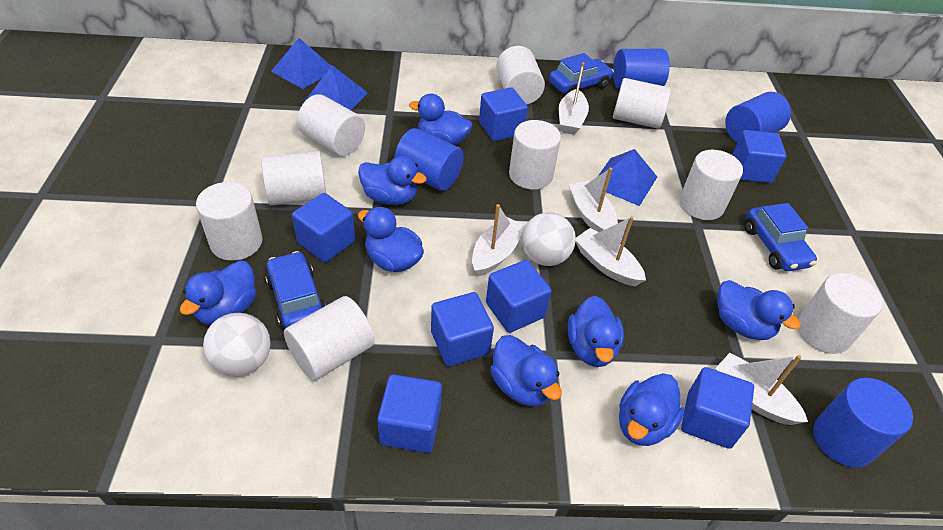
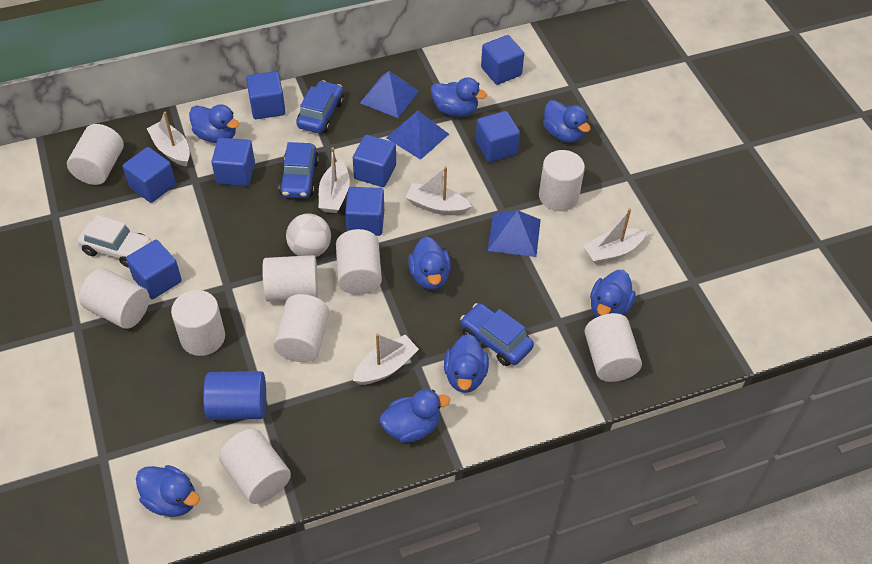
blue cube: 7 -> 8
blue cylinder: 4 -> 1
white ball: 2 -> 1
white car: 0 -> 1

